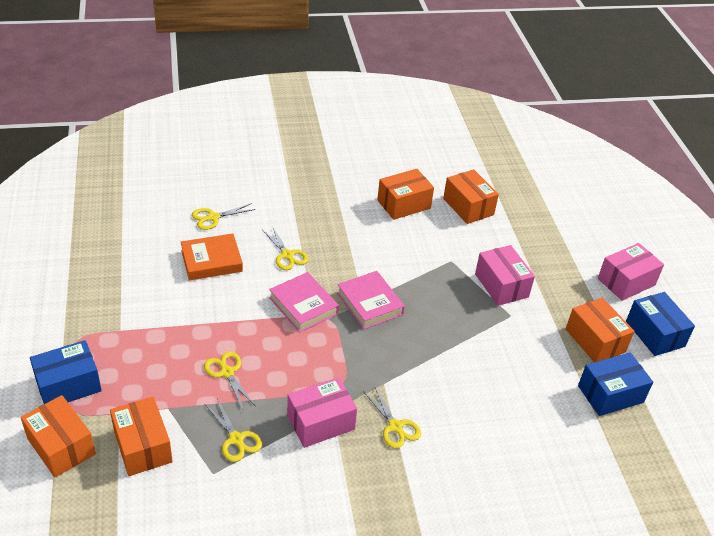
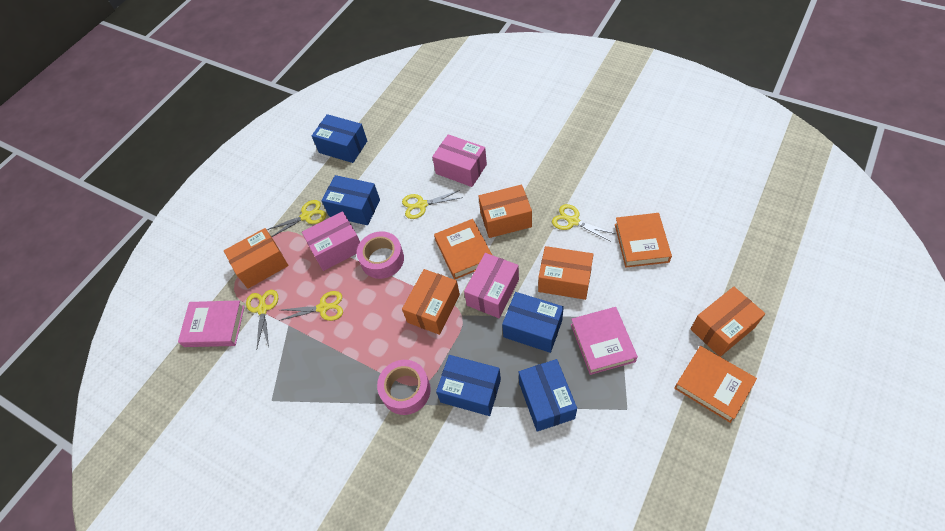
blue box: 3 -> 5
orange book: 1 -> 3
pink tape: 0 -> 2

